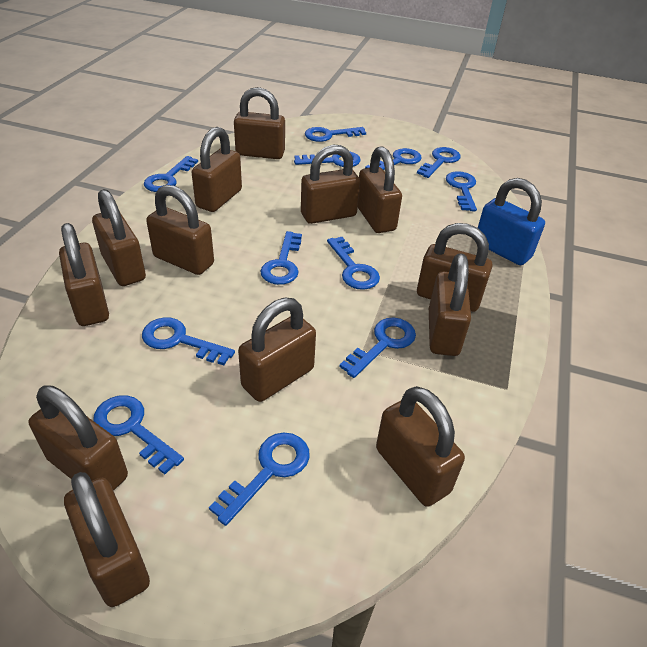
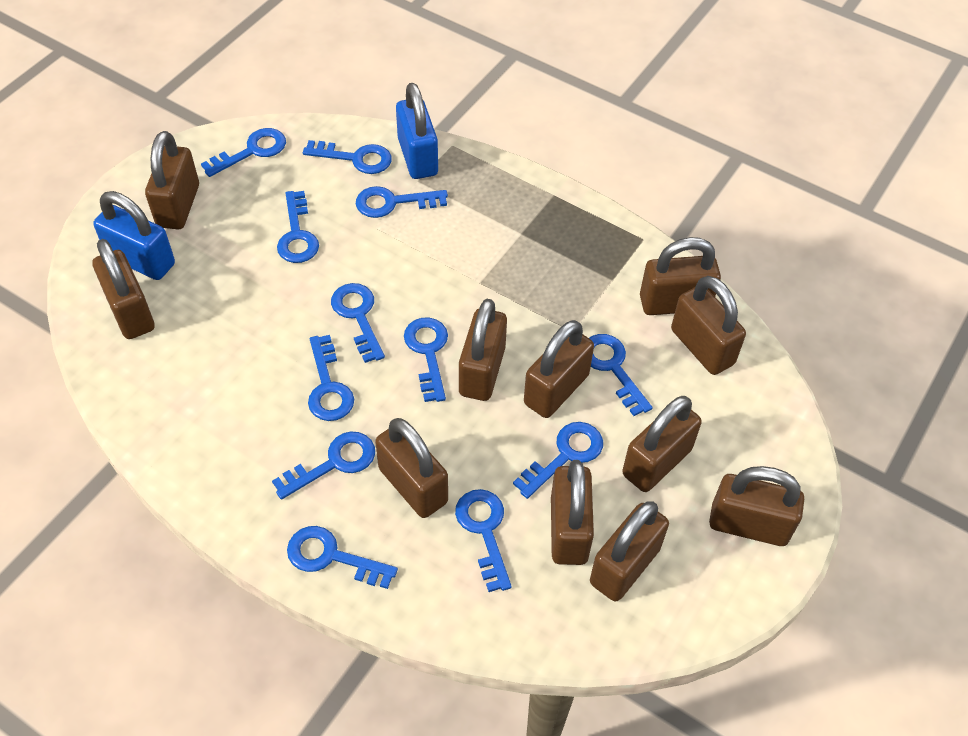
blue padlock: 1 -> 2
brown padlock: 13 -> 11

